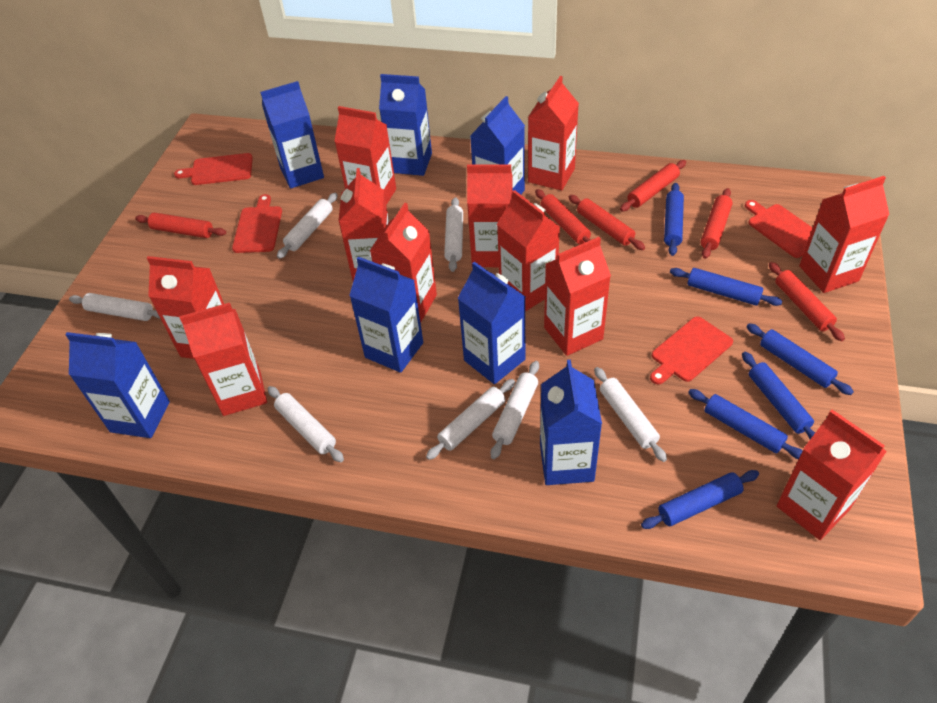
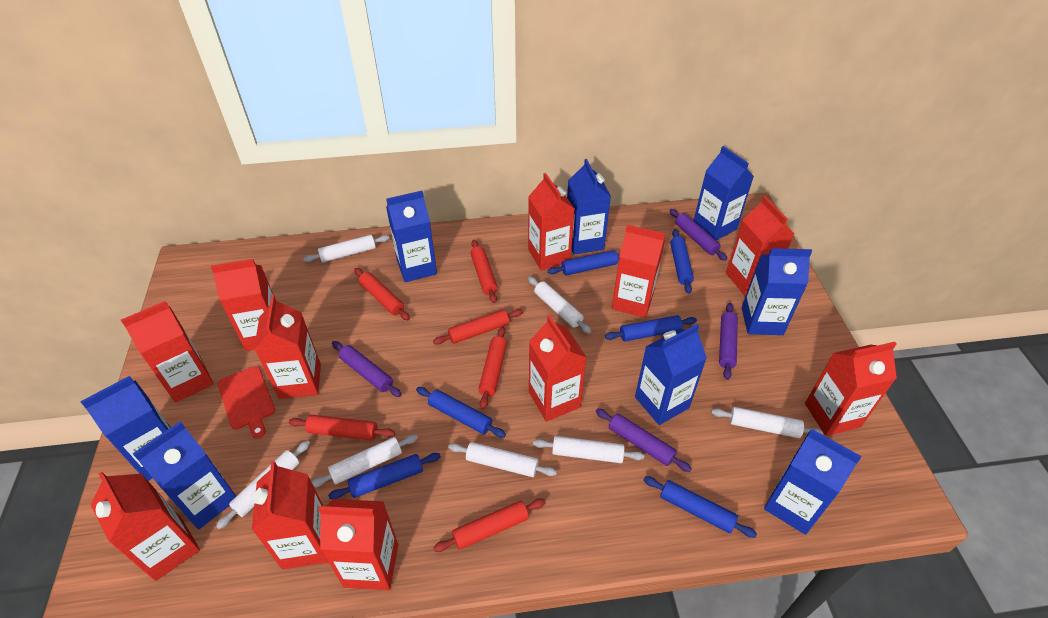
blue carton: 7 -> 8
purple rolling pin: 0 -> 4
red cutting board: 4 -> 1

